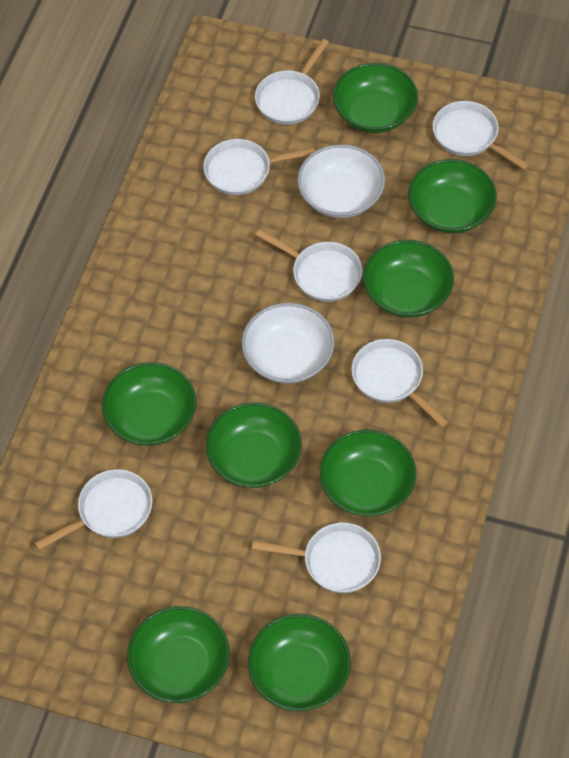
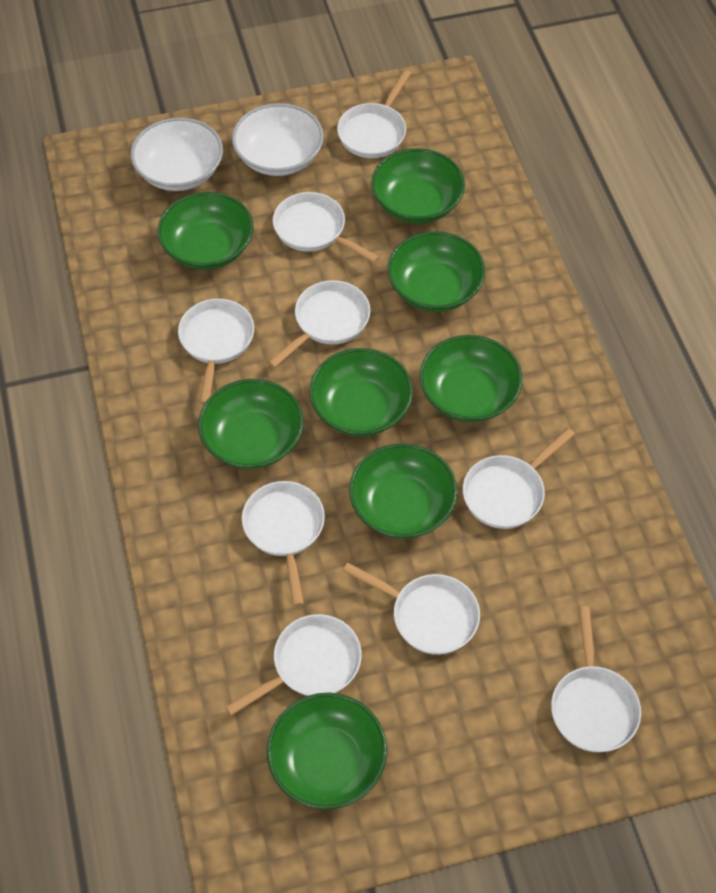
white pan: 7 -> 9

